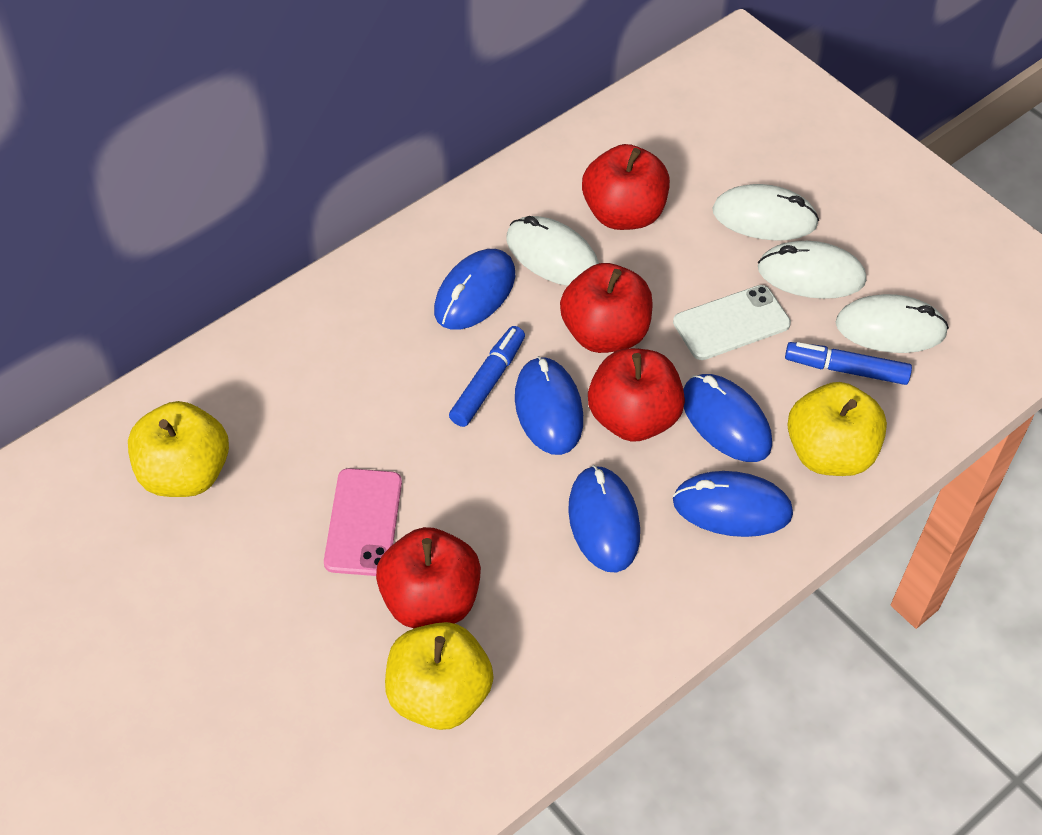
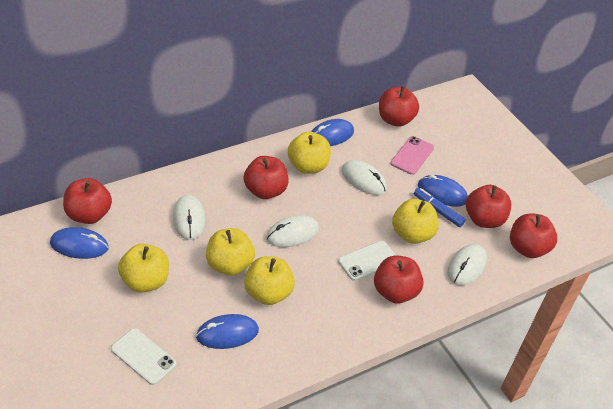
blue marker: 2 -> 1
blue mouse: 5 -> 4
red apple: 4 -> 6
white phone: 1 -> 2
yellow apple: 3 -> 5

